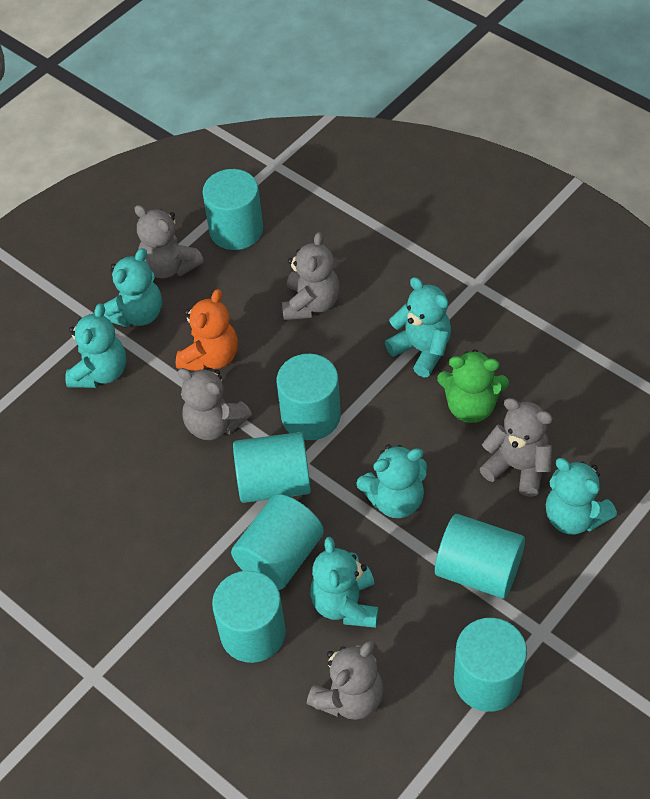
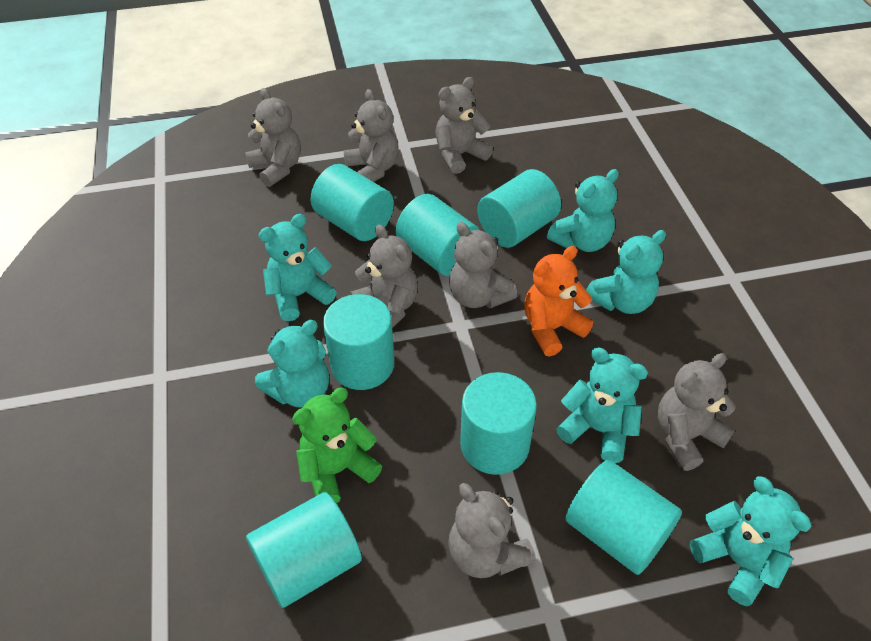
grey teddy bear: 5 -> 7

